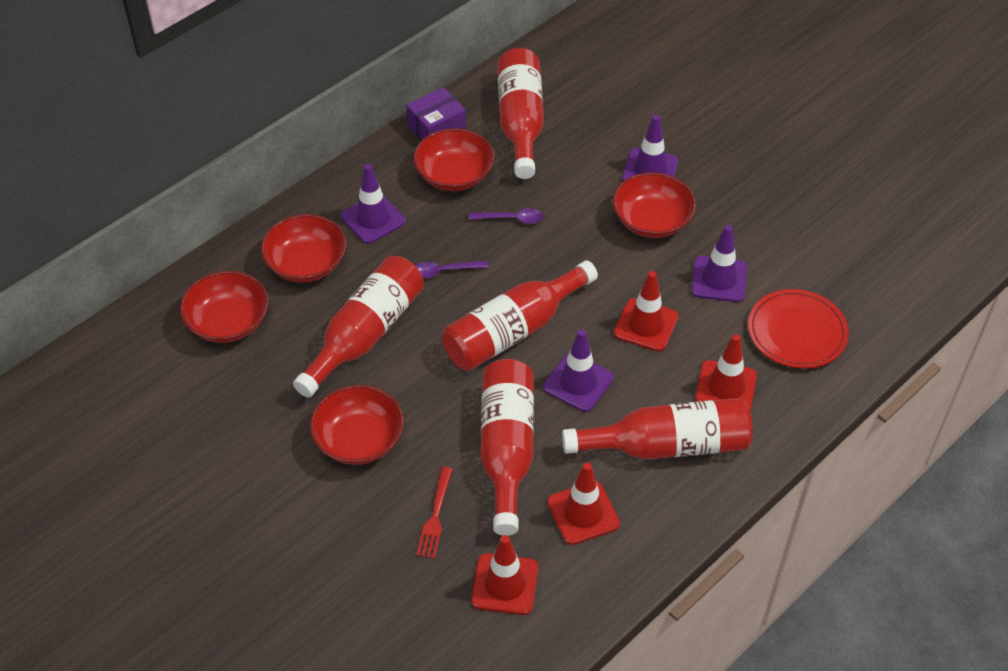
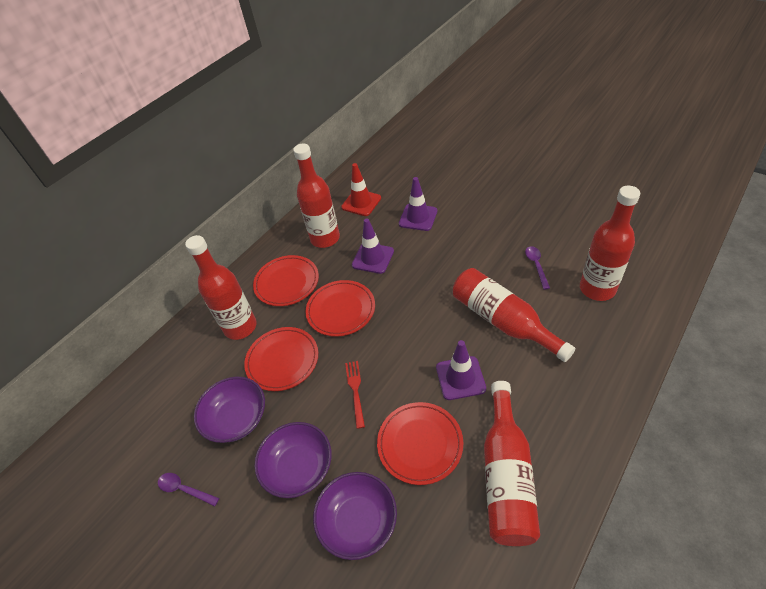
purple bowl: 0 -> 3
purple box: 1 -> 0
purple traffic cone: 4 -> 3
red bowl: 5 -> 0
red plate: 1 -> 4
red traffic cone: 4 -> 1

